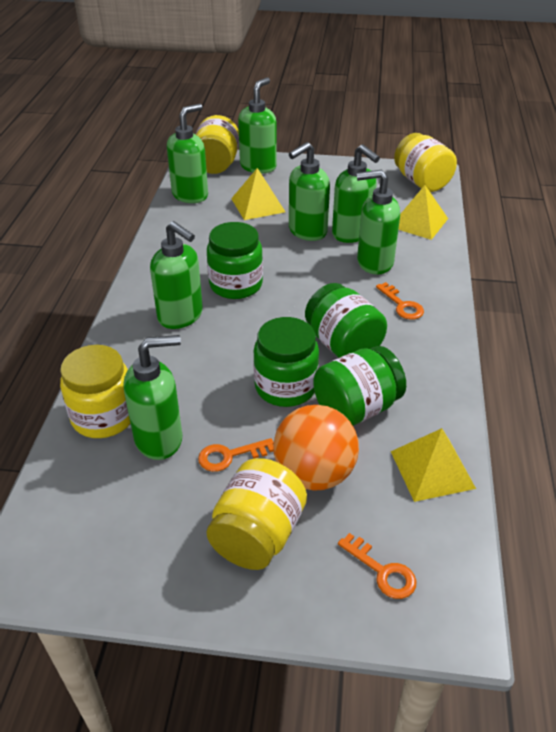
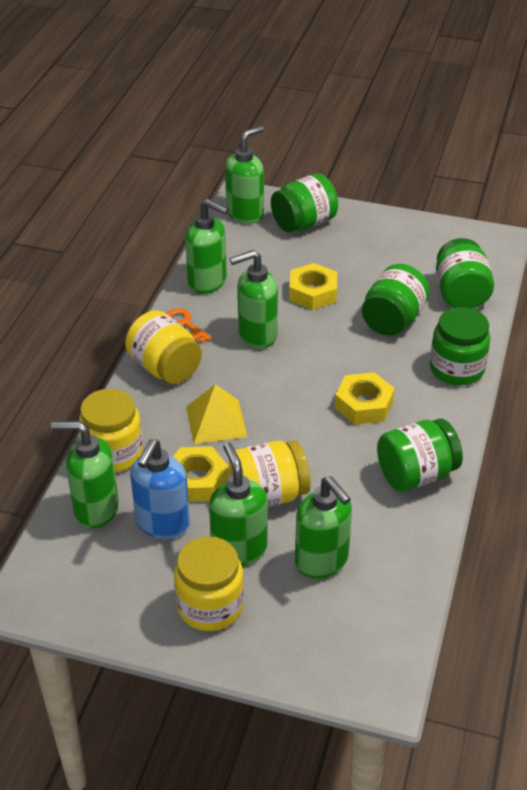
blue soap dispenser: 0 -> 1
green jar: 4 -> 5
green soap dispenser: 7 -> 6
orange ball: 1 -> 0
orange key: 3 -> 1
yellow nut: 0 -> 3
yellow pyramid: 3 -> 1

